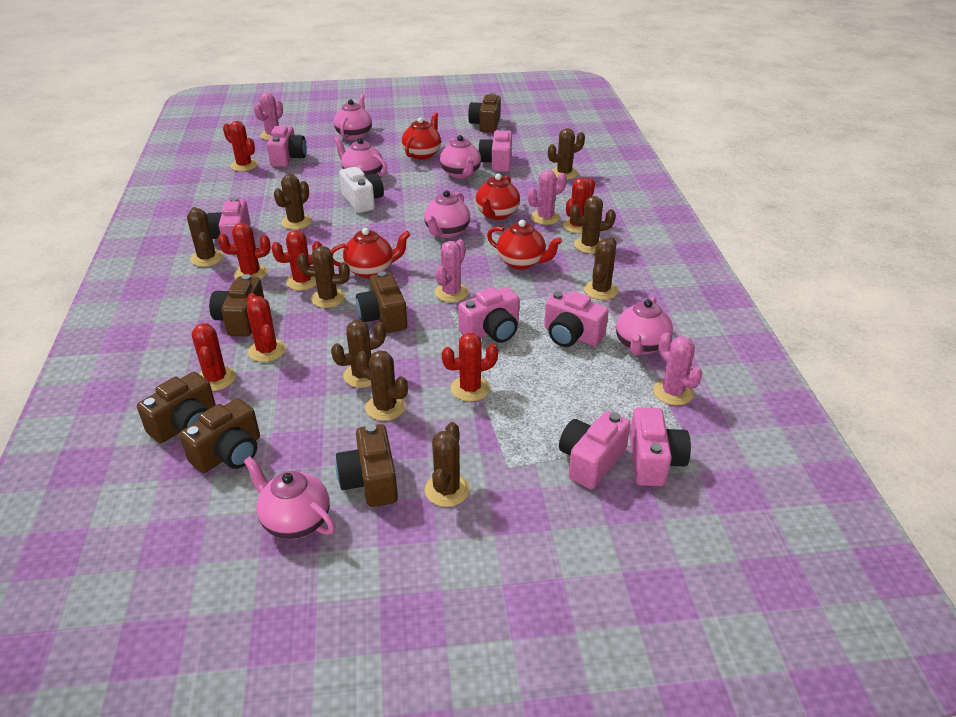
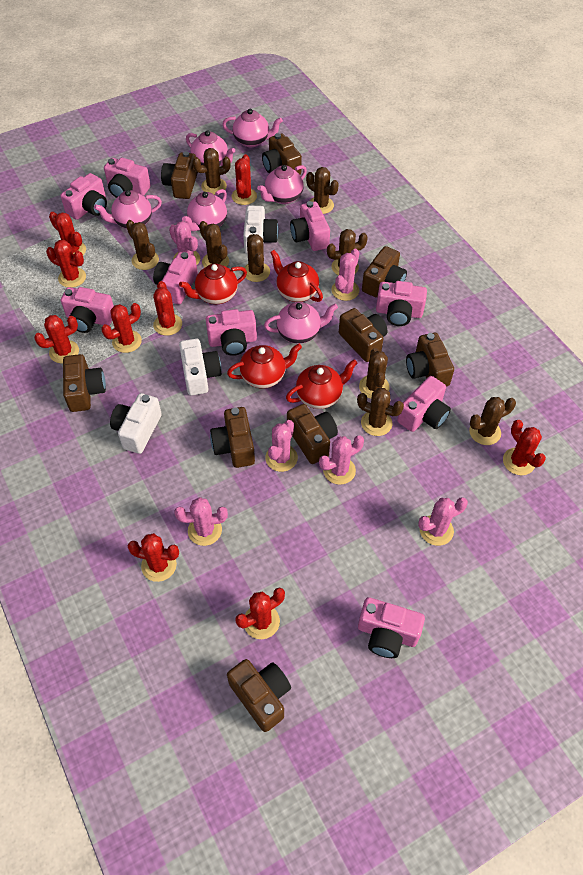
brown camera: 6 -> 9
pink cactus: 4 -> 6
pink camera: 7 -> 9
red cactus: 7 -> 9
white camera: 1 -> 3

